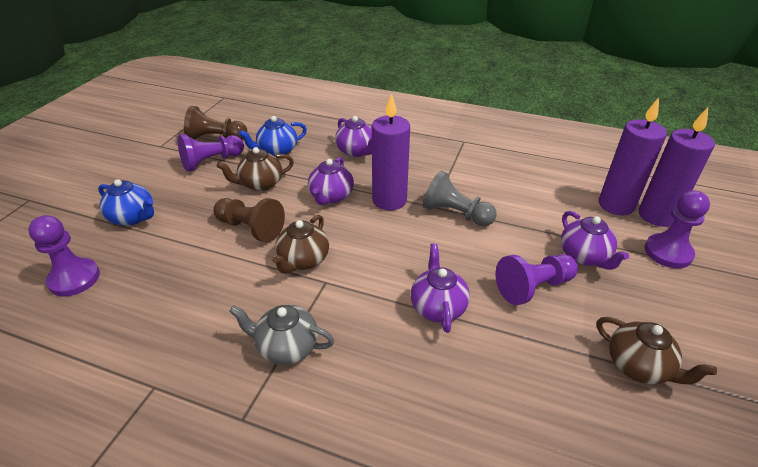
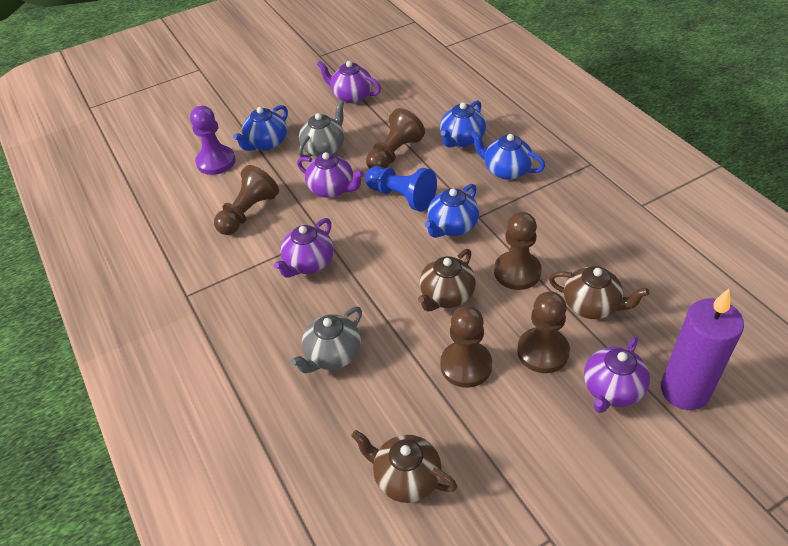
blue pawn: 0 -> 1
blue teapot: 2 -> 4
brown pawn: 2 -> 5
grey pawn: 1 -> 0
grey teapot: 1 -> 2
purple candle: 3 -> 1
purple pawn: 4 -> 1

